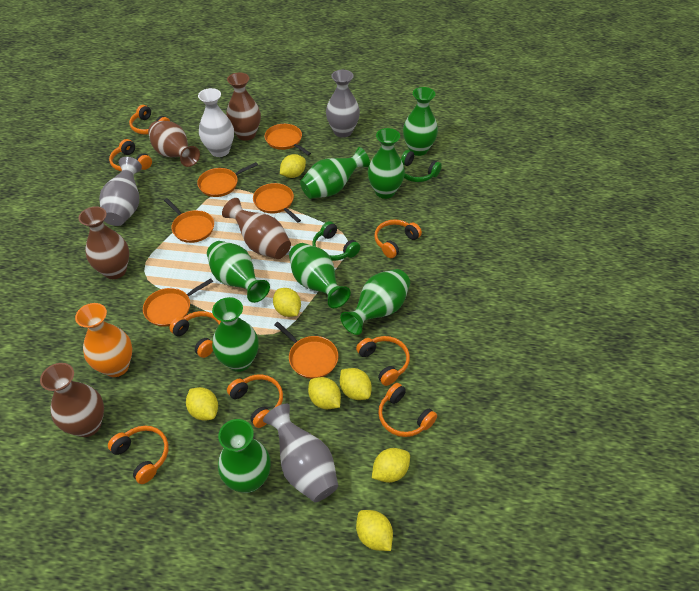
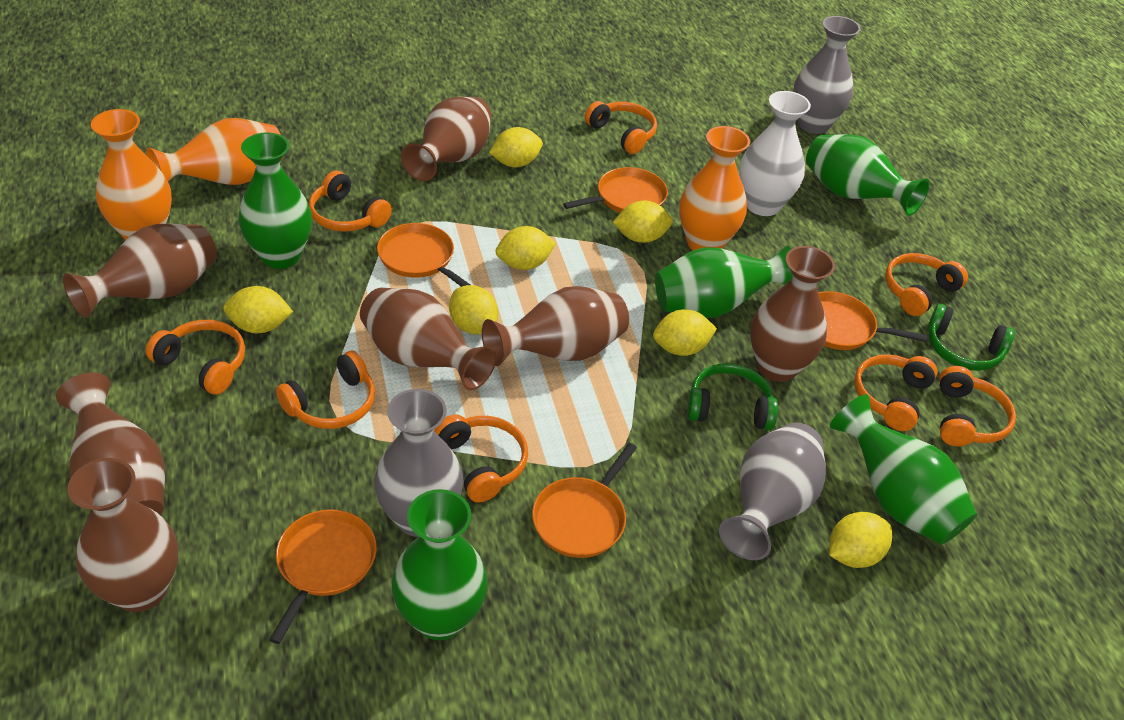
brown vase: 5 -> 7
green vase: 8 -> 5
orange pan: 6 -> 5
orange vase: 1 -> 3

